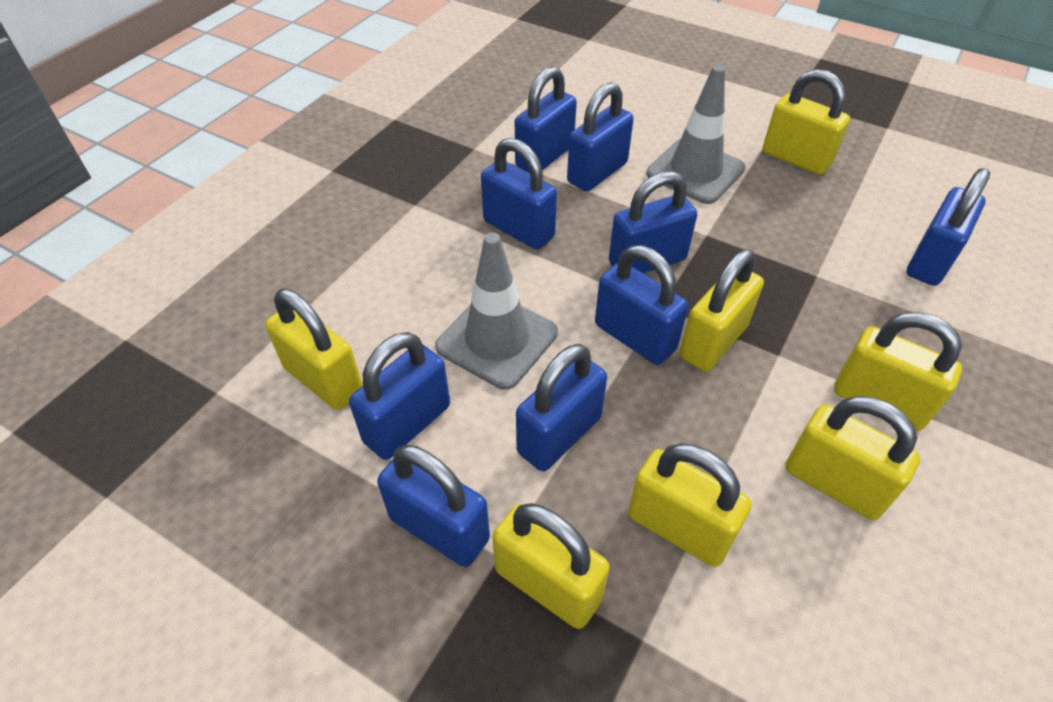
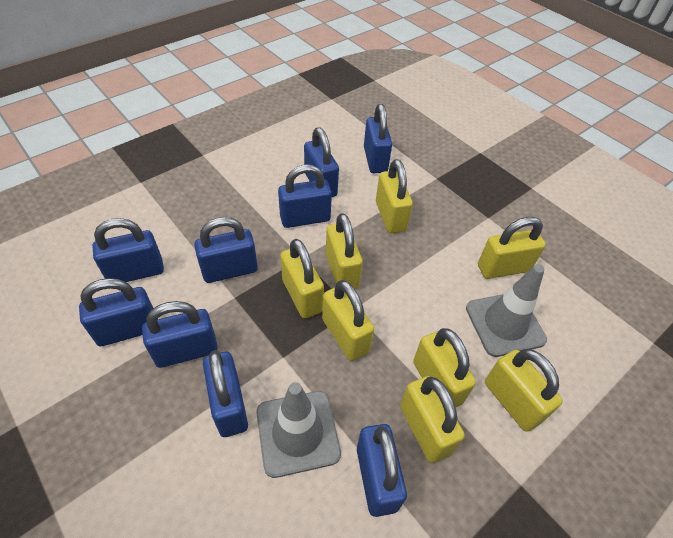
yellow padlock: 7 -> 8

